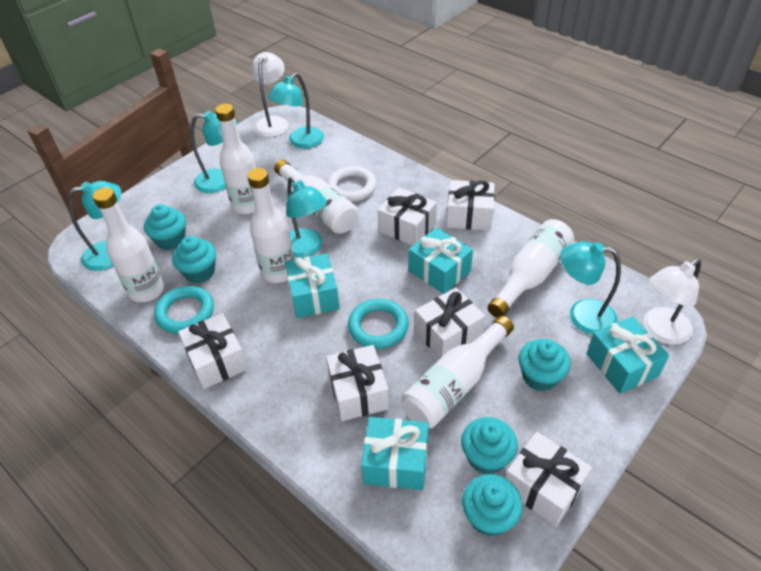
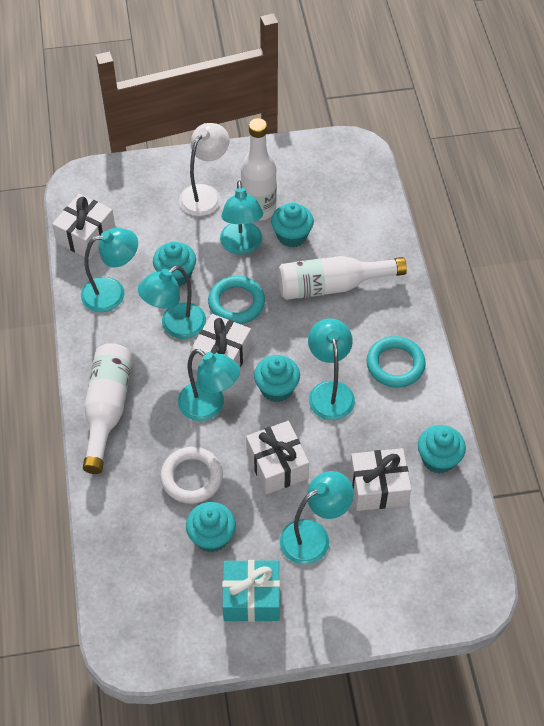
turquoise gift: 4 -> 1
turquoise lamp: 5 -> 6
white bottle: 6 -> 3
white gift: 6 -> 4
white lamp: 2 -> 1

